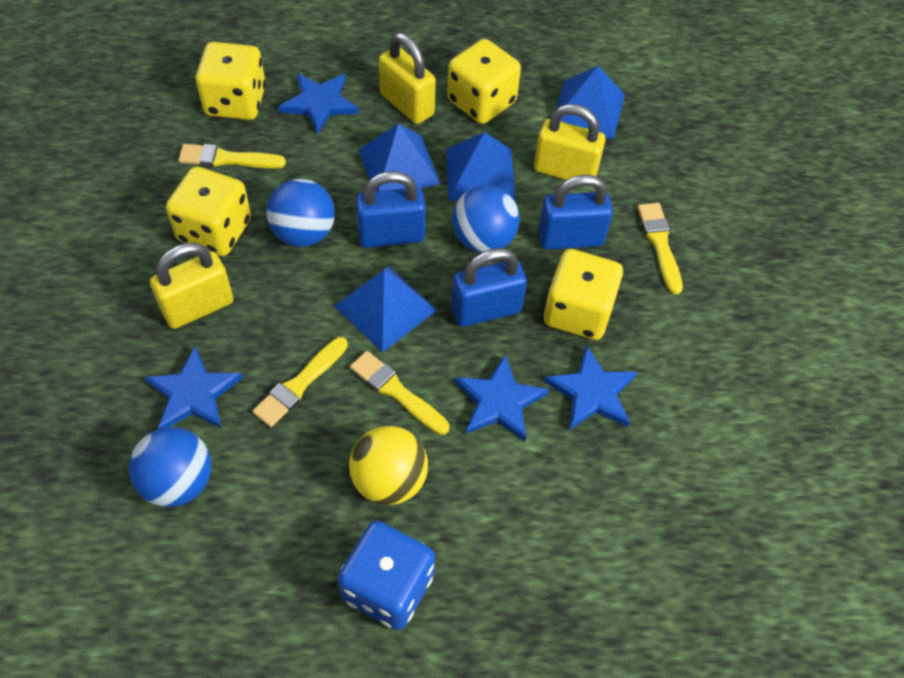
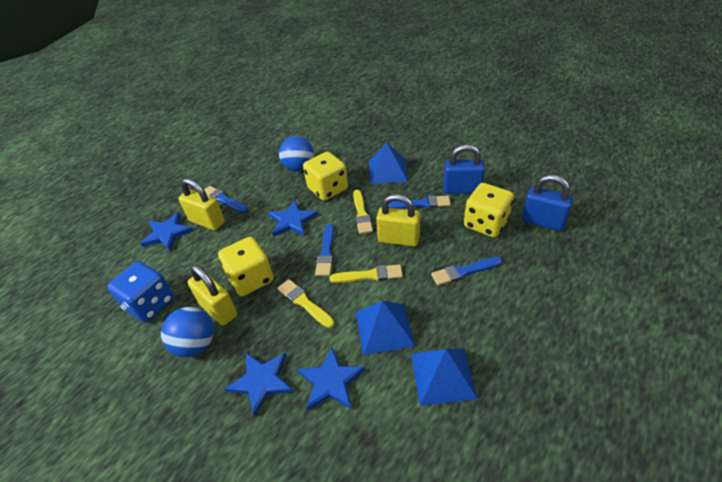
blue ball: 3 -> 2
blue brush: 0 -> 4
blue padlock: 3 -> 2
blue pyramid: 4 -> 3
yellow ball: 1 -> 0
yellow brush: 4 -> 3
yellow dice: 4 -> 3

